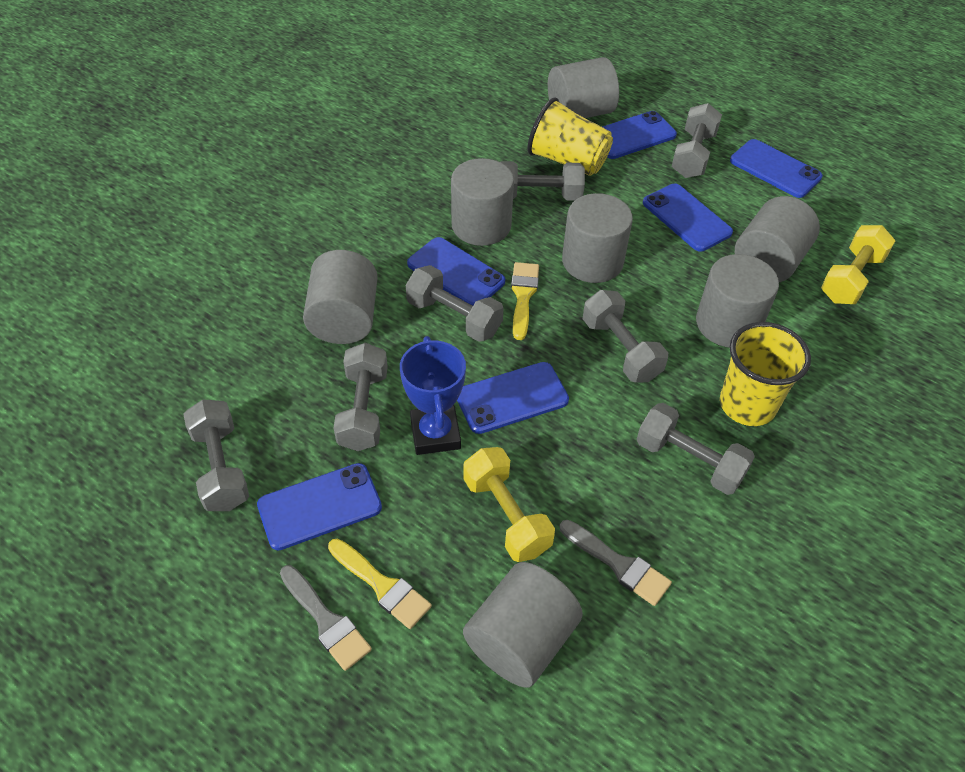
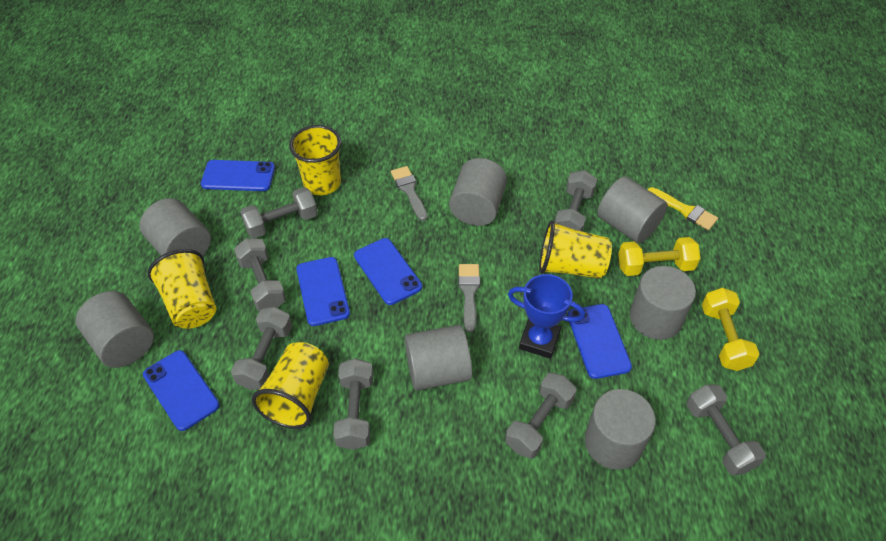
blue phone: 6 -> 5
yellow brush: 2 -> 1
yellow cup: 2 -> 4

